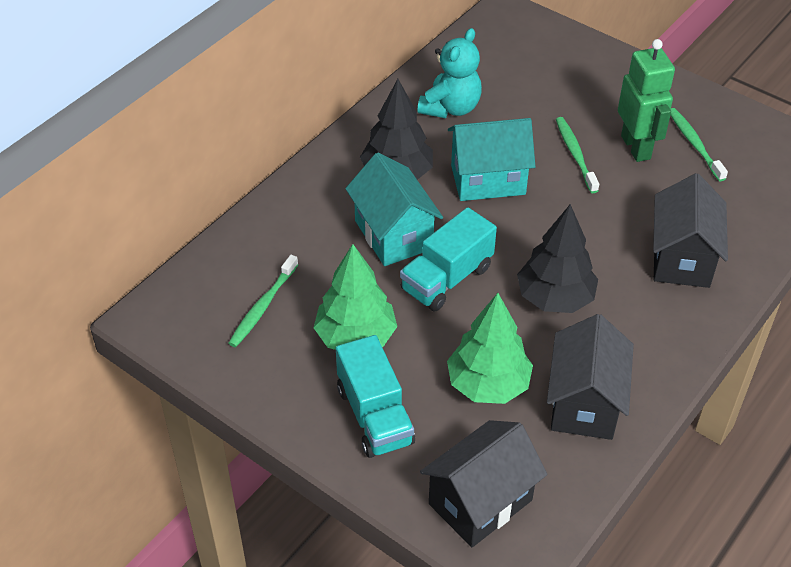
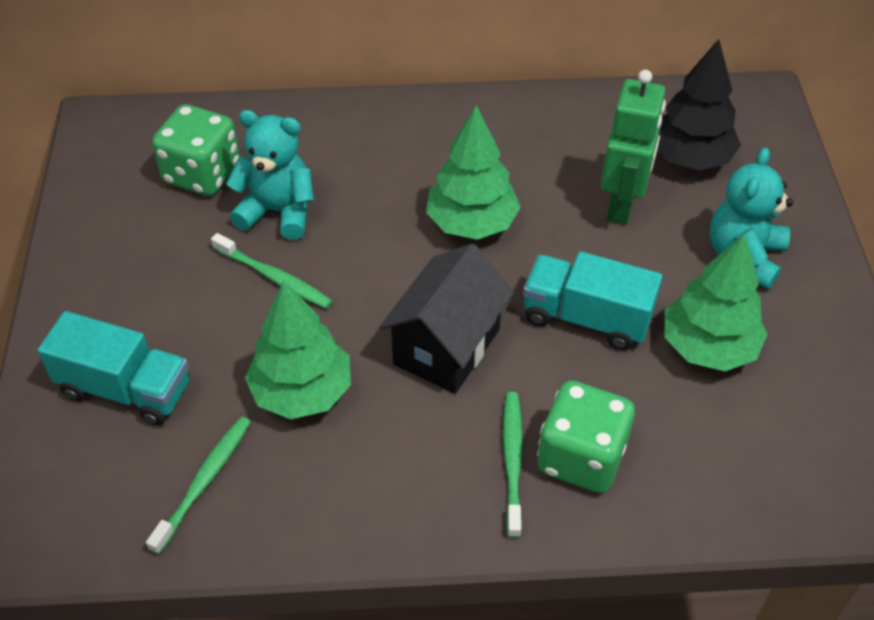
black house: 3 -> 1
black tree: 2 -> 1
green dice: 0 -> 2
green tree: 2 -> 3
turquoise house: 2 -> 0
turquoise teddy bear: 1 -> 2

